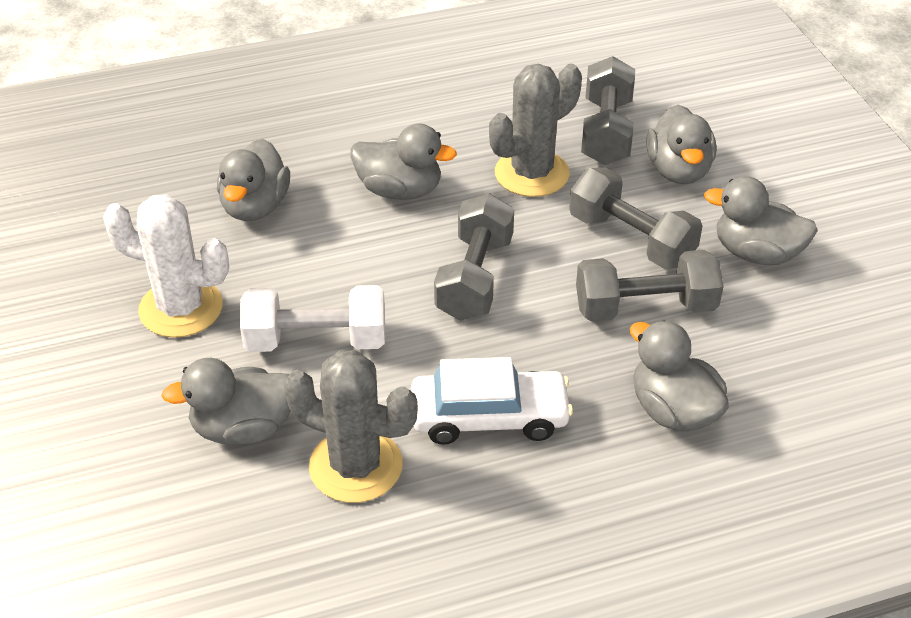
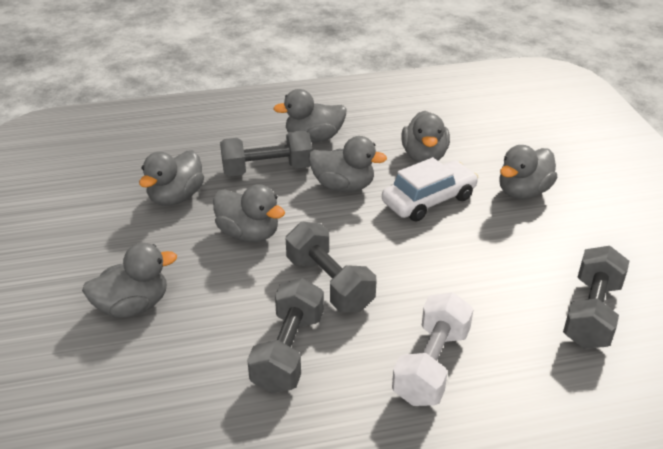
grey cactus: 2 -> 0
grey duck: 6 -> 7
white cactus: 1 -> 0

